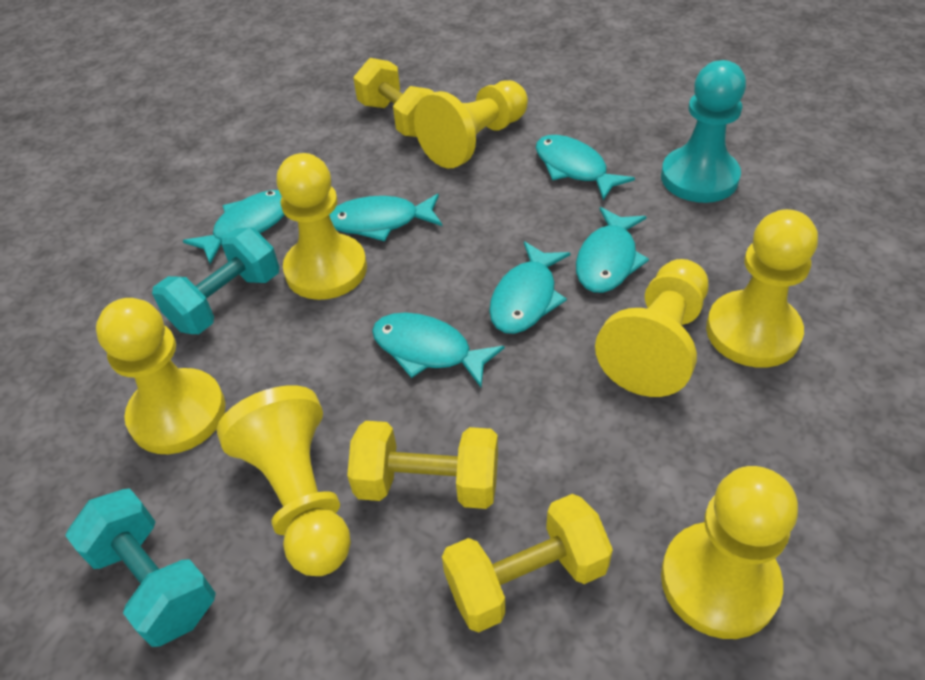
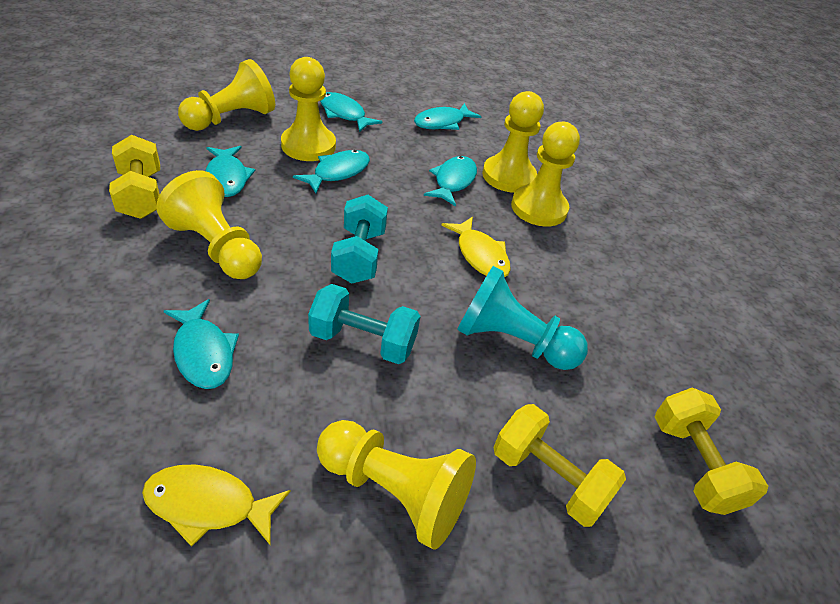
yellow fish: 0 -> 2
yellow pawn: 7 -> 6

